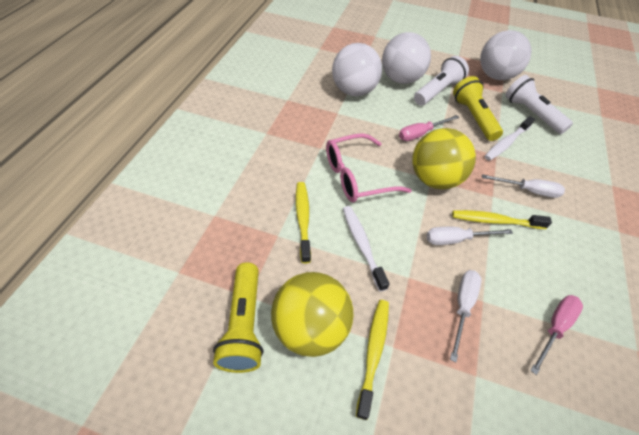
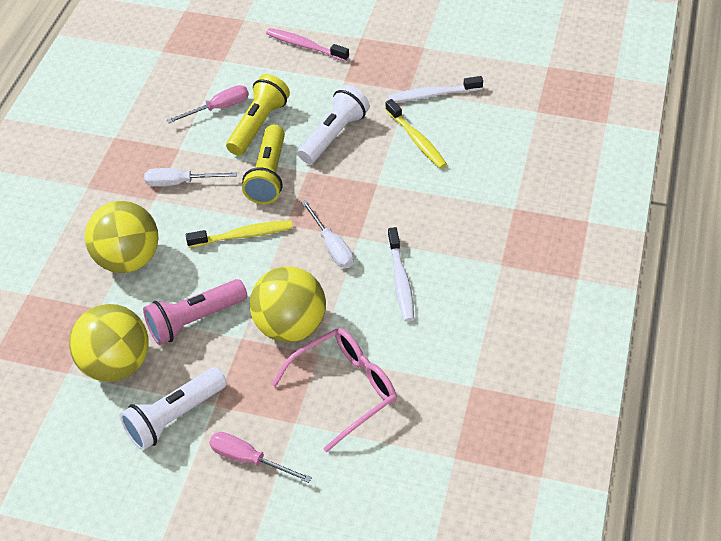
pink flashlight: 0 -> 1
pink toothbrush: 0 -> 1
white ball: 3 -> 0
white screwdriver: 3 -> 2
yellow ball: 2 -> 3
yellow toothbrush: 3 -> 2

